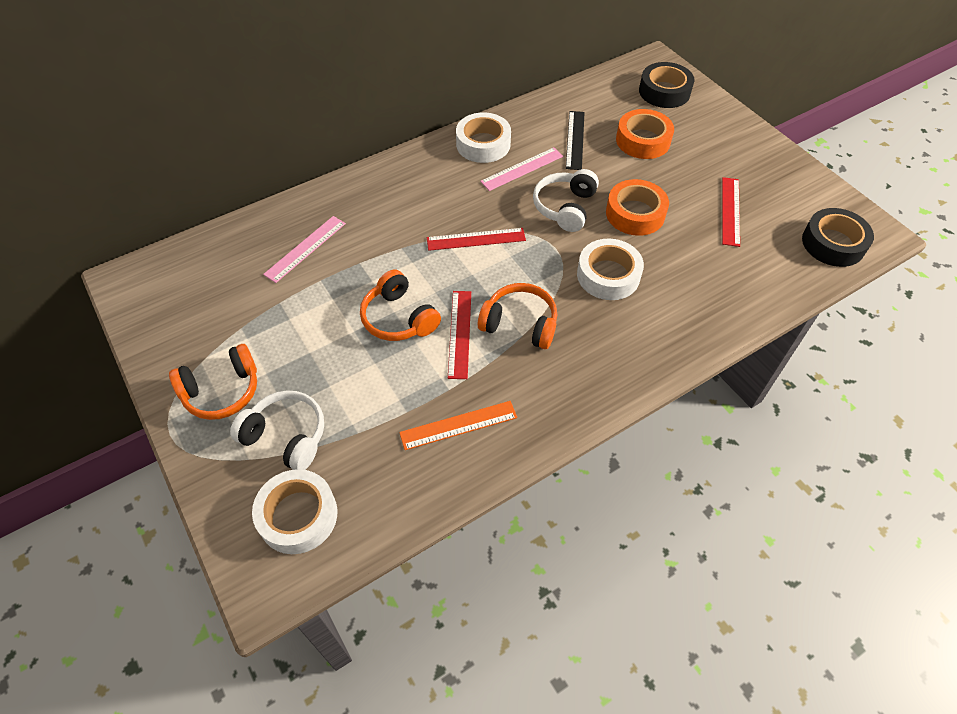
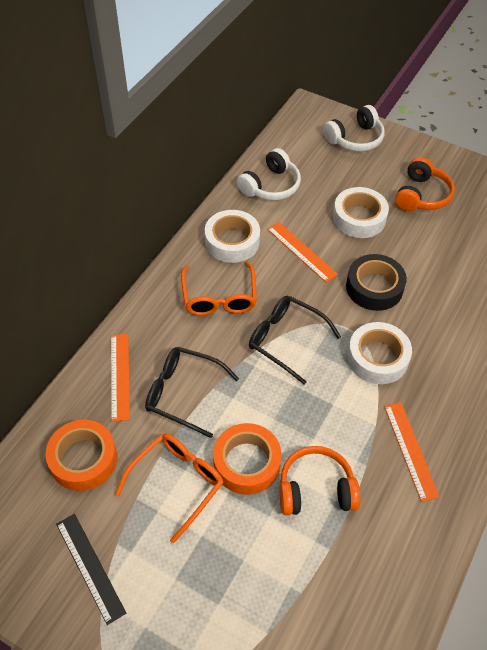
black glasses: 0 -> 2
black tape: 2 -> 1
orange glasses: 0 -> 2
orange headphones: 3 -> 2
orange ruler: 1 -> 3
pink ruler: 2 -> 0
red ruler: 3 -> 0

